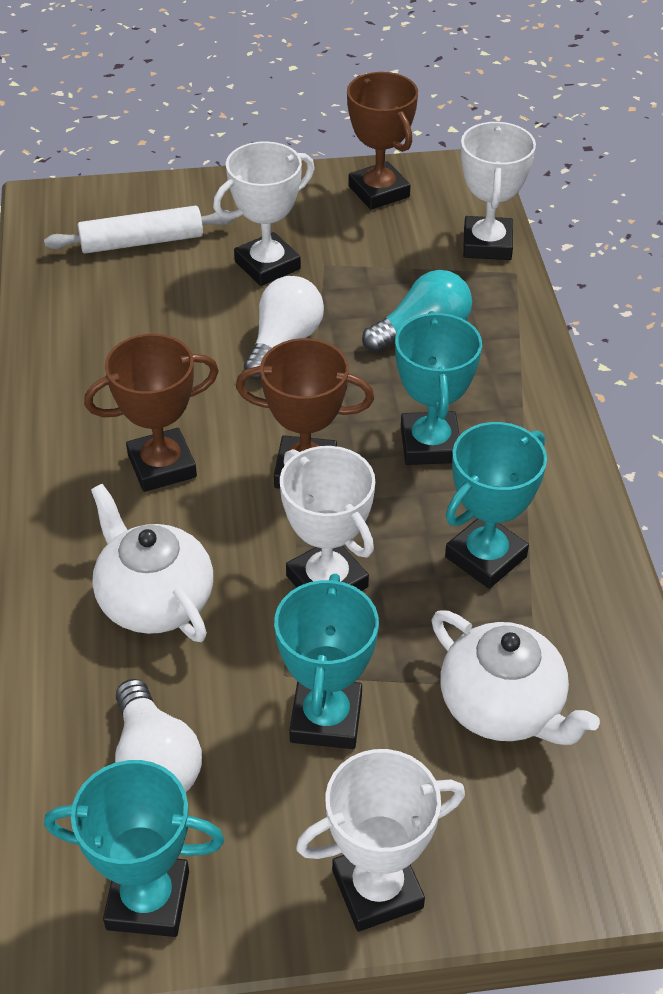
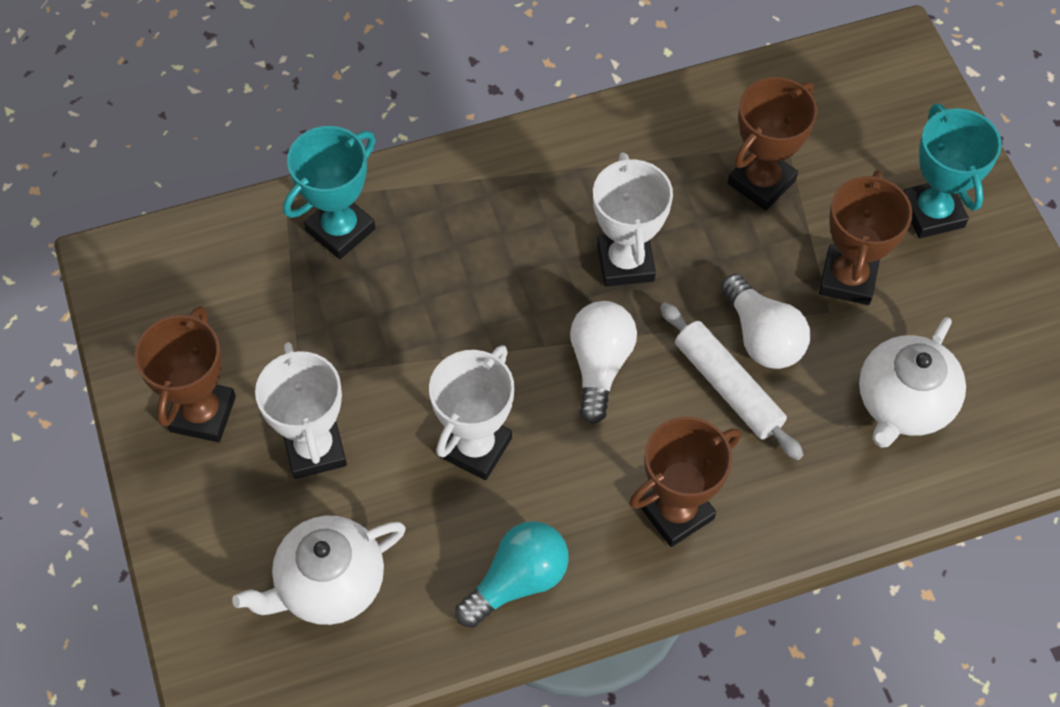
brown trophy: 3 -> 4
turquoise trophy: 4 -> 2
white trophy: 4 -> 3

